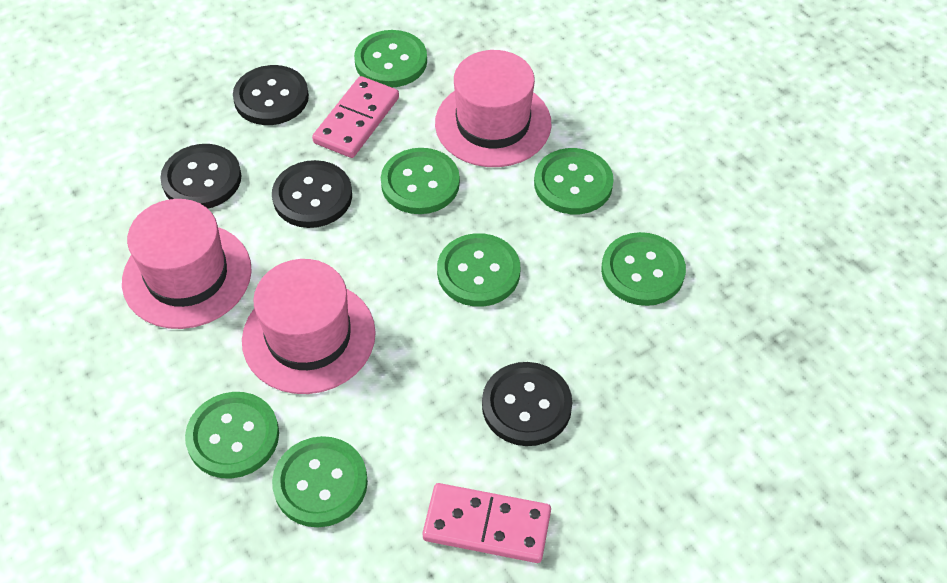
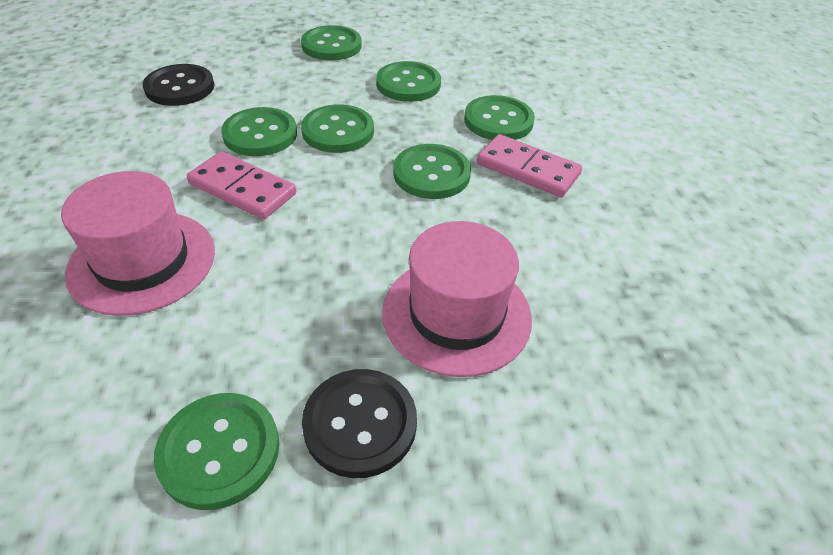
black button: 4 -> 2
pink hat: 3 -> 2

